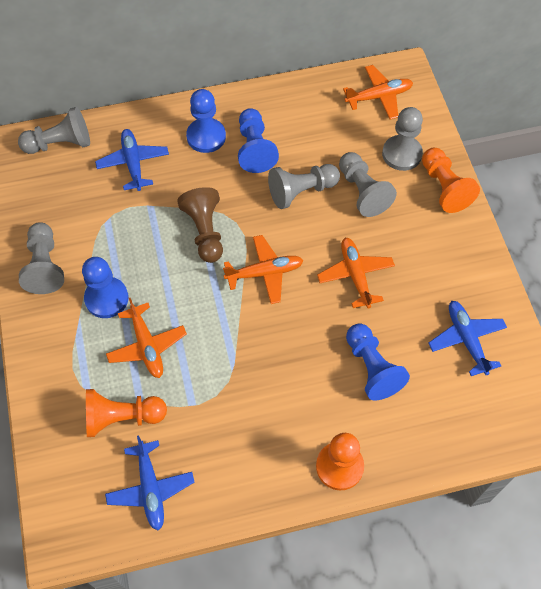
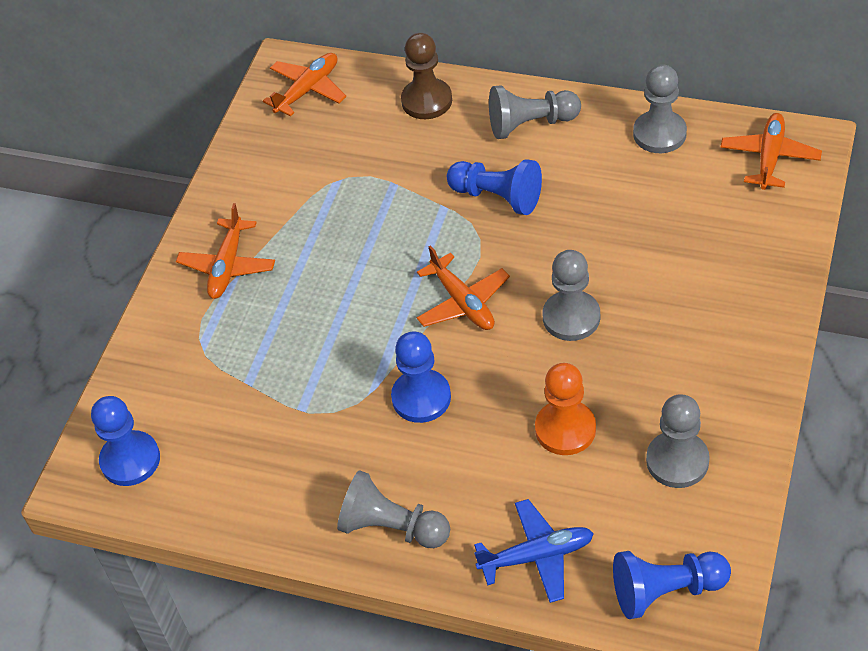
blue plane: 3 -> 1
orange pawn: 3 -> 1

